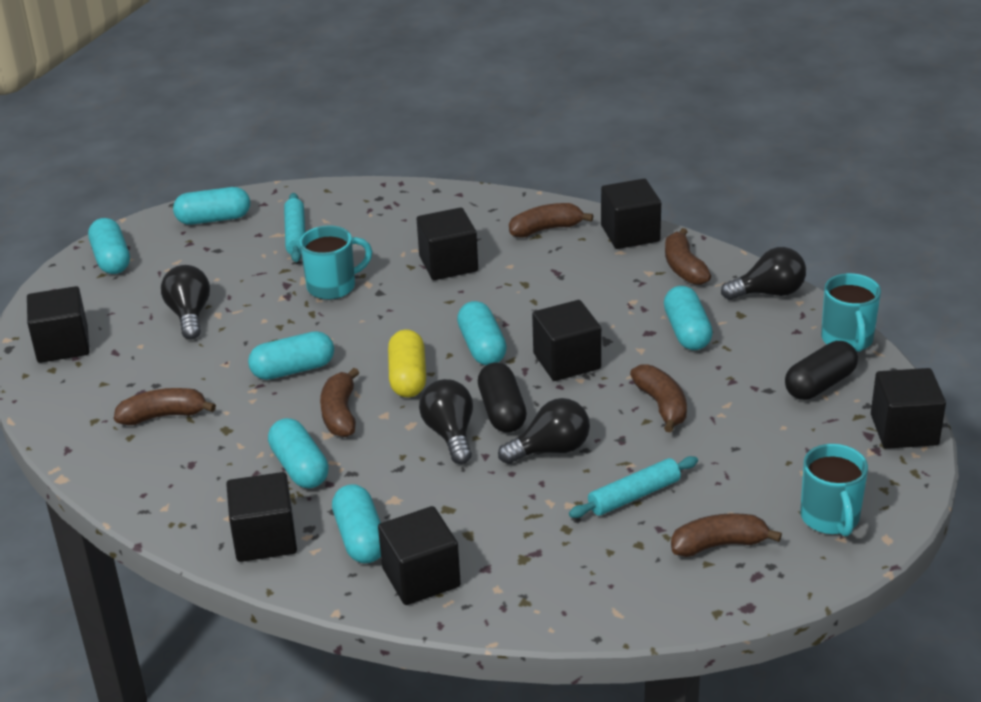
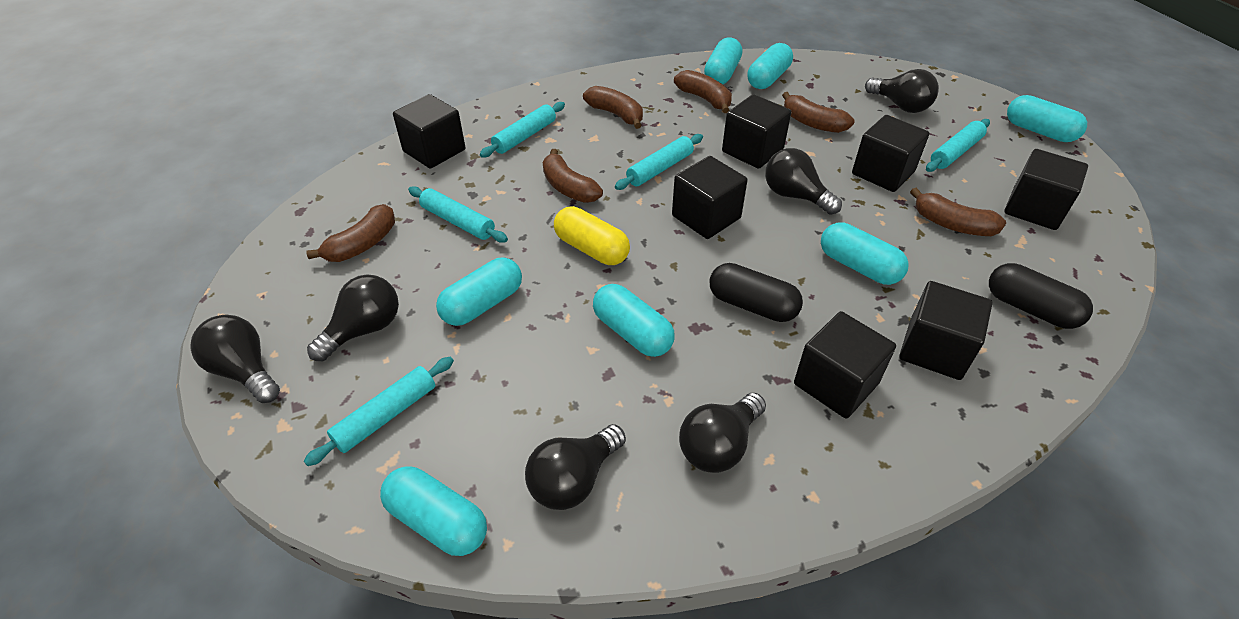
black light bulb: 4 -> 6
turquoise mug: 3 -> 0
turquoise rolling pin: 2 -> 5

